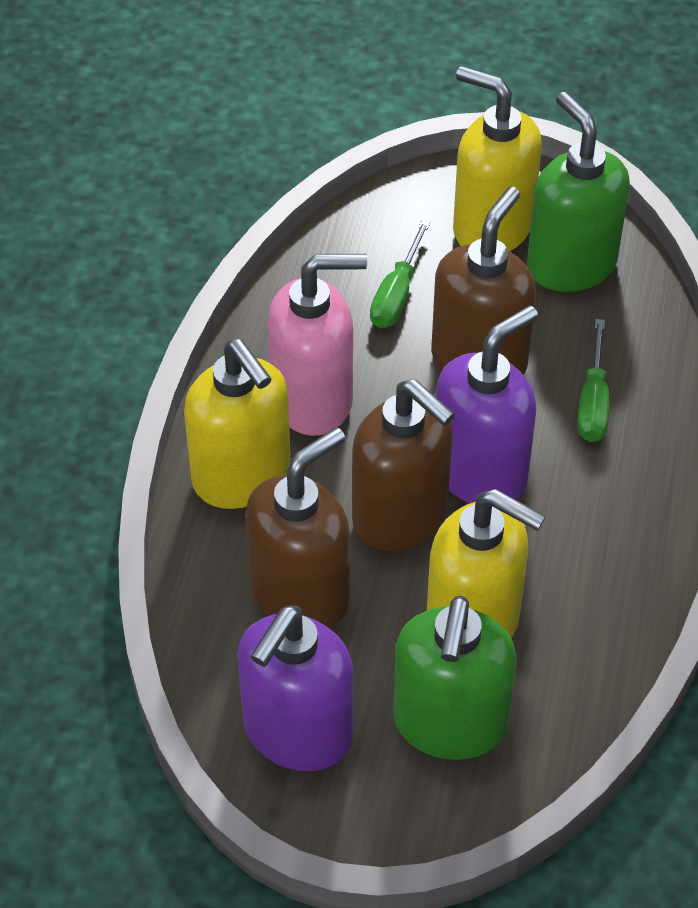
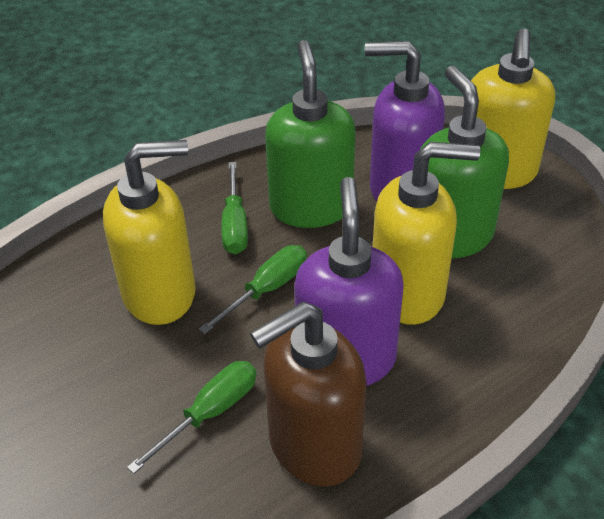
brown soap dispenser: 3 -> 1
green screwdriver: 2 -> 3
pink soap dispenser: 1 -> 0

